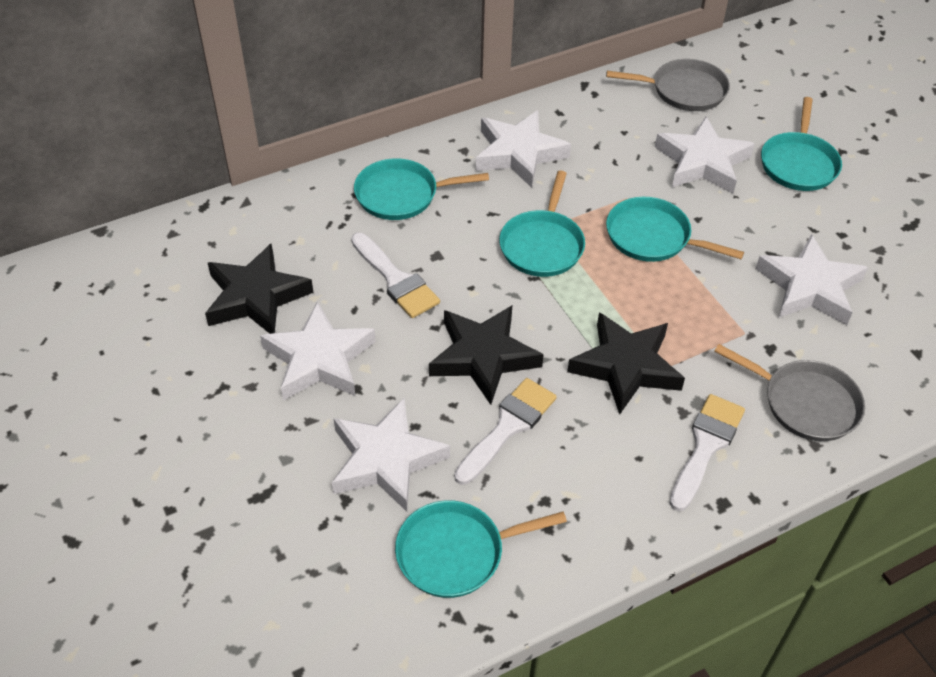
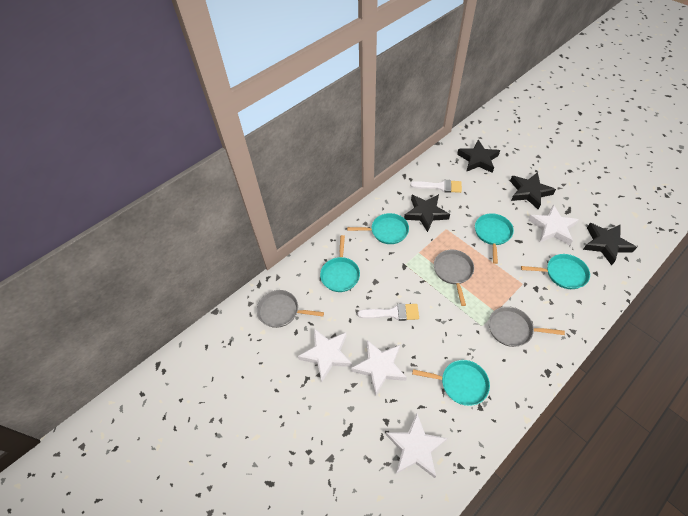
black star: 3 -> 4
grey pan: 2 -> 3
white brush: 3 -> 2
white star: 5 -> 4

